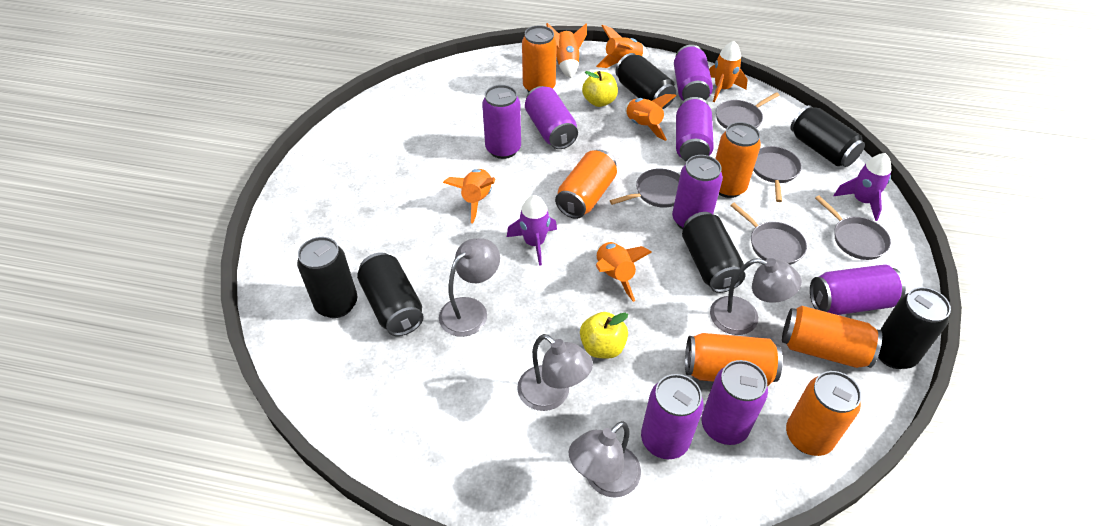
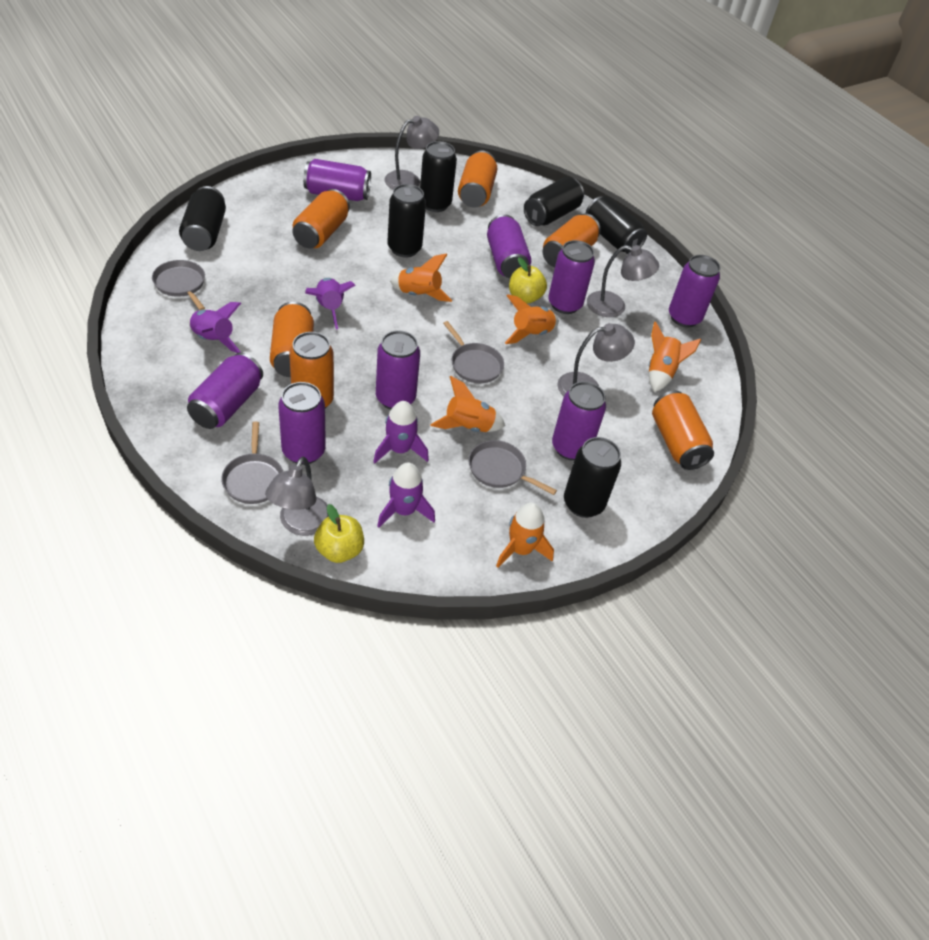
grey pan: 5 -> 4
orange rocket: 6 -> 5
purple rocket: 2 -> 4

